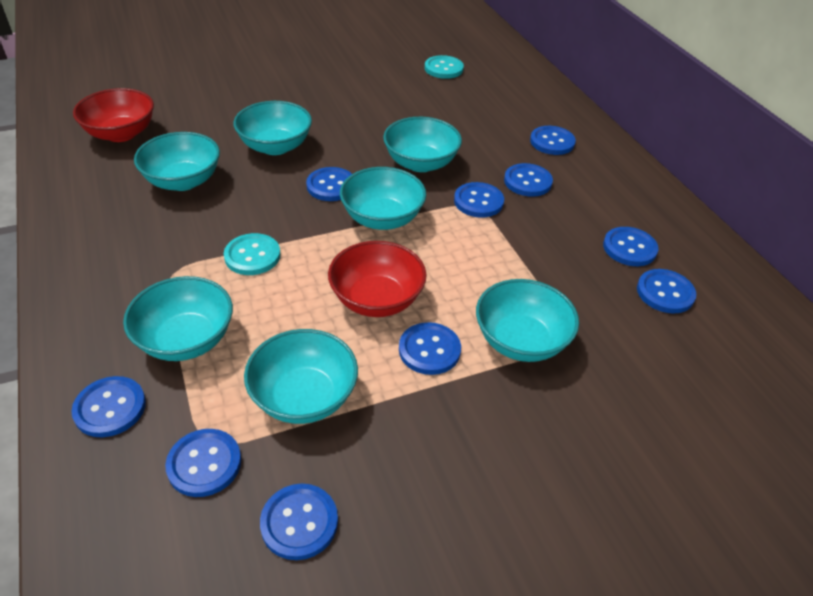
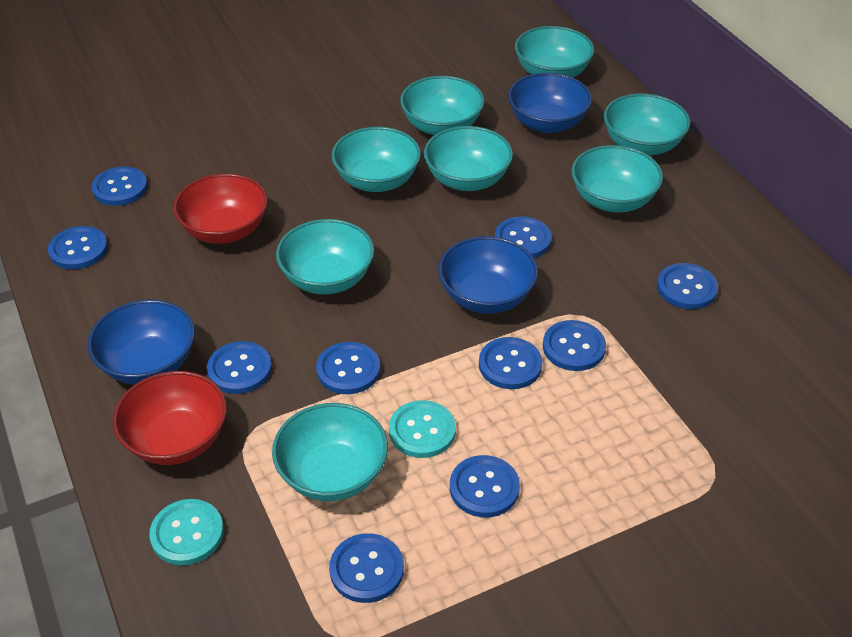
blue bowl: 0 -> 3
turquoise bowl: 7 -> 8

